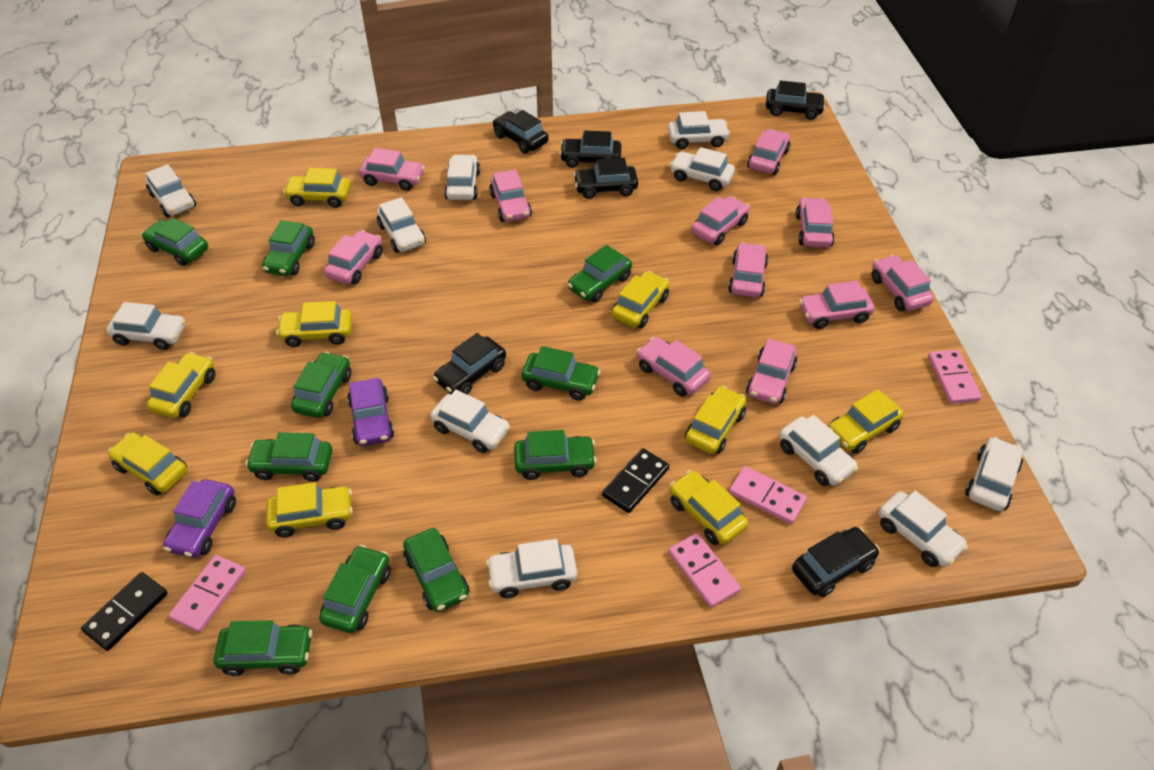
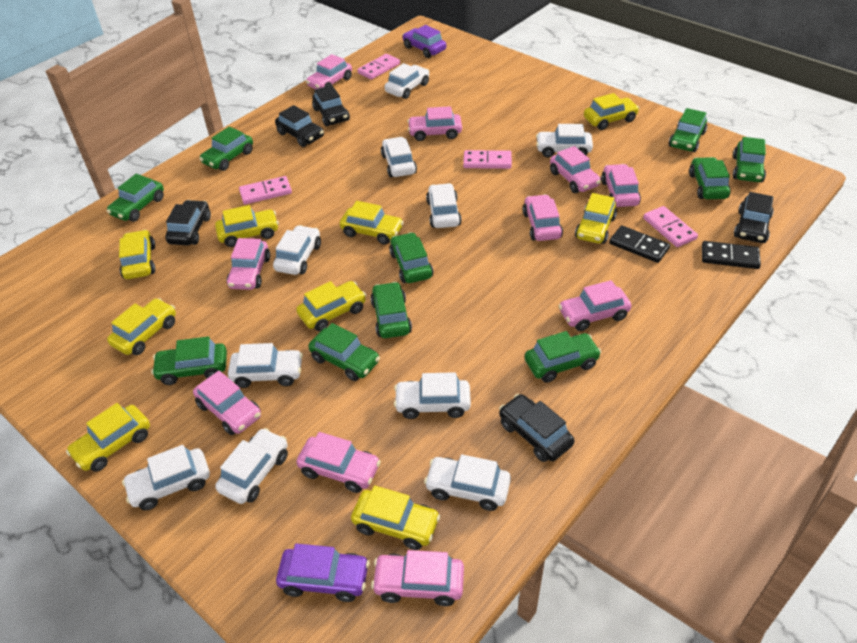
black car: 6 -> 5
pink car: 11 -> 10
white car: 11 -> 10

